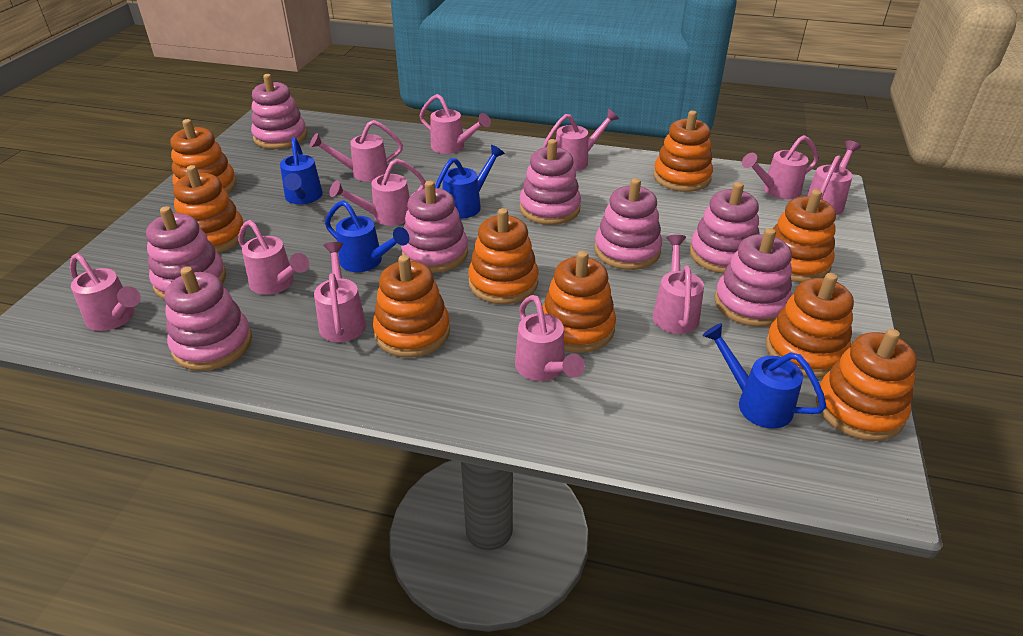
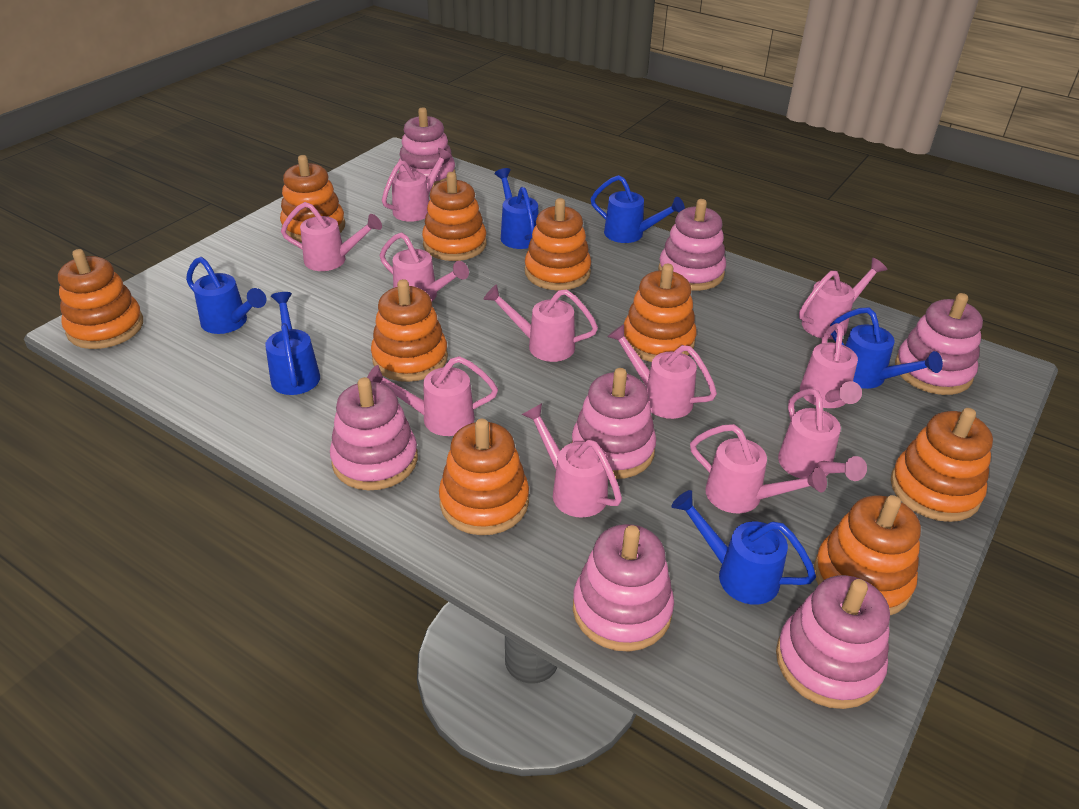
blue watering can: 4 -> 6
pink stacking toy: 8 -> 7

